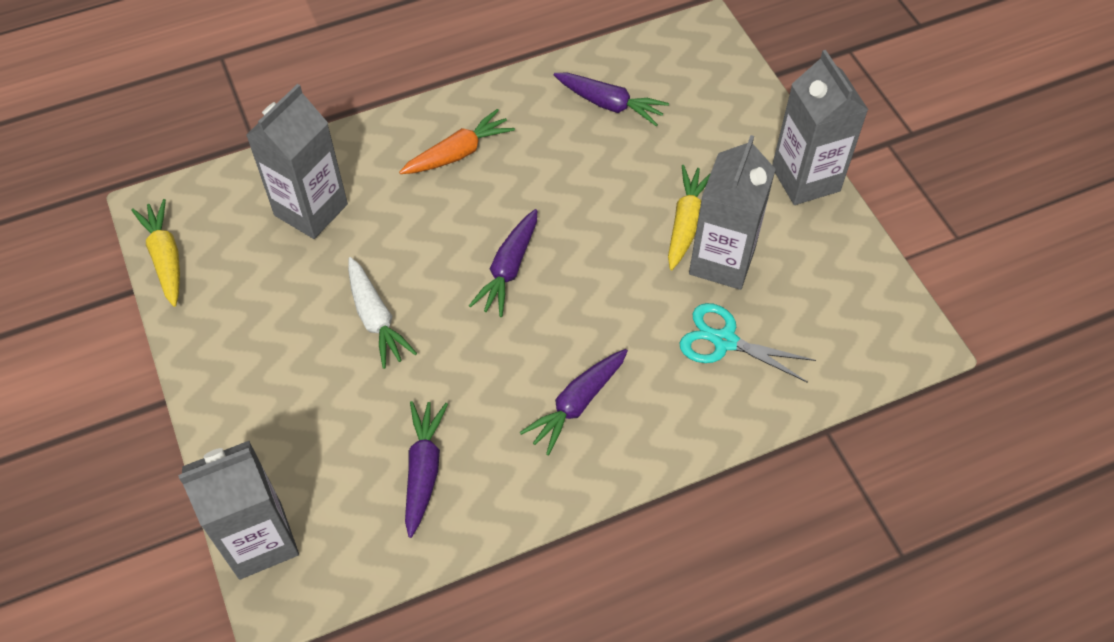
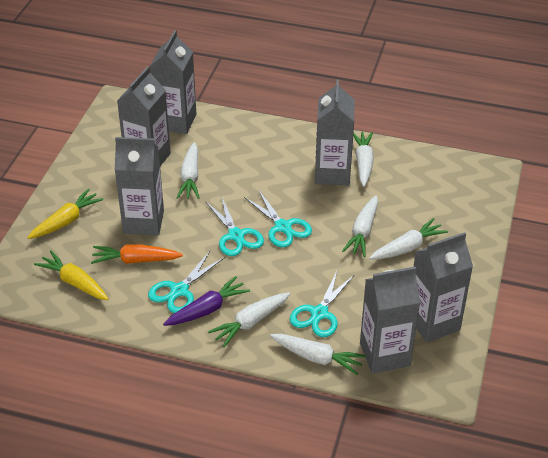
grey carton: 4 -> 6
purple carrot: 4 -> 1
turquoise scissors: 1 -> 4
white carrot: 1 -> 6

